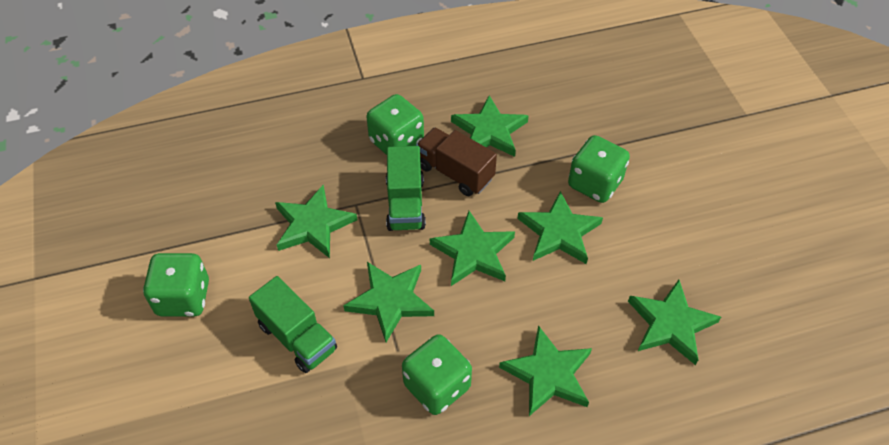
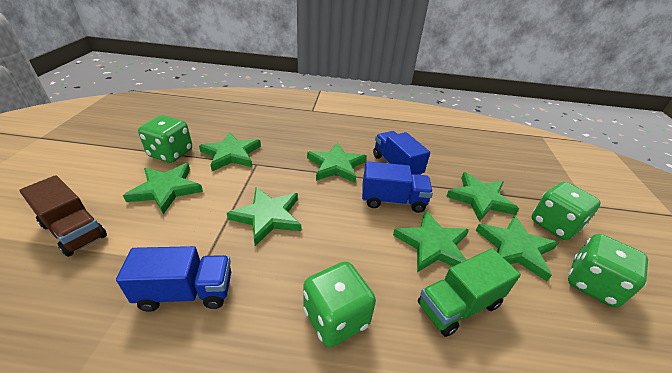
blue truck: 0 -> 3
green truck: 2 -> 1

